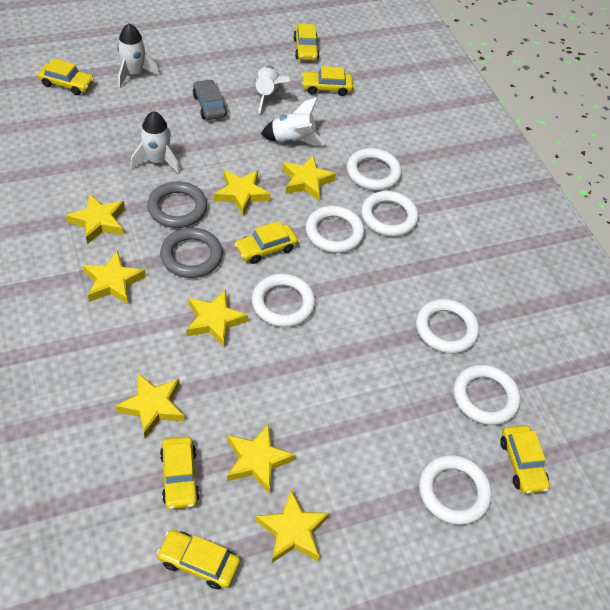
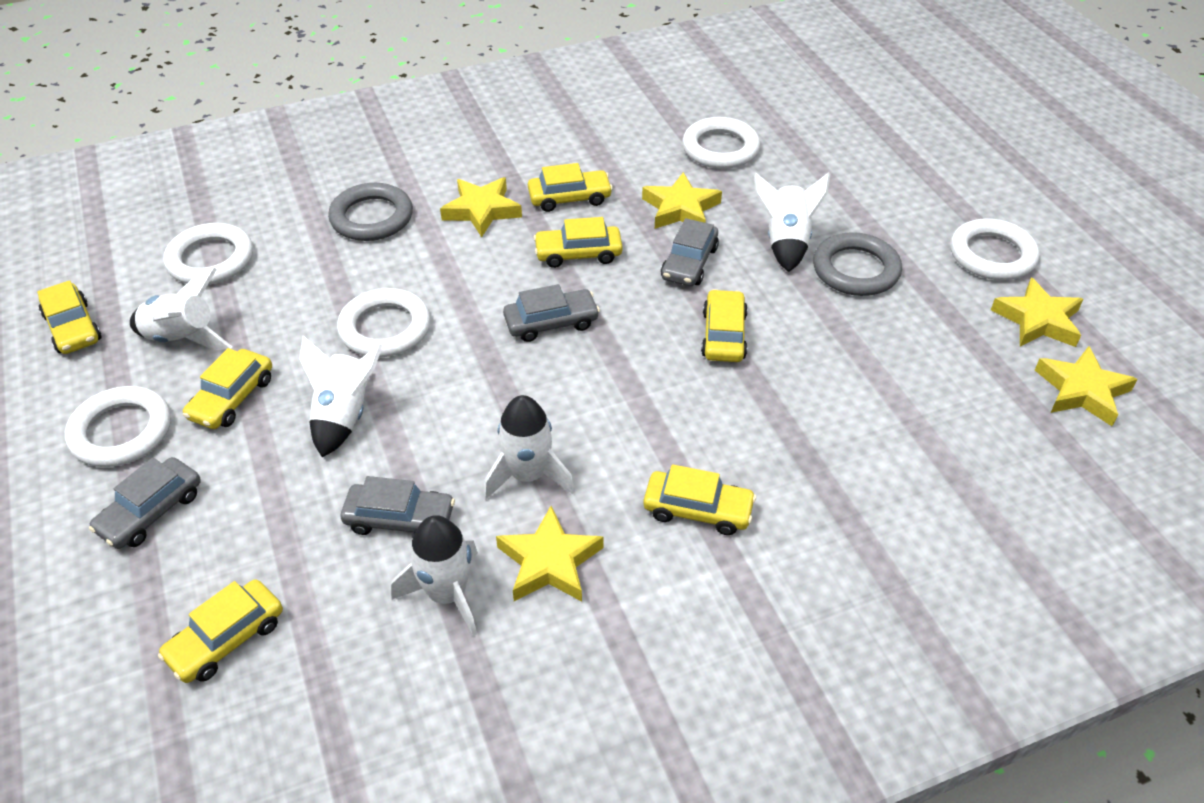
grey car: 1 -> 4
white ring: 7 -> 5
white rocket: 4 -> 5
yellow star: 8 -> 5

